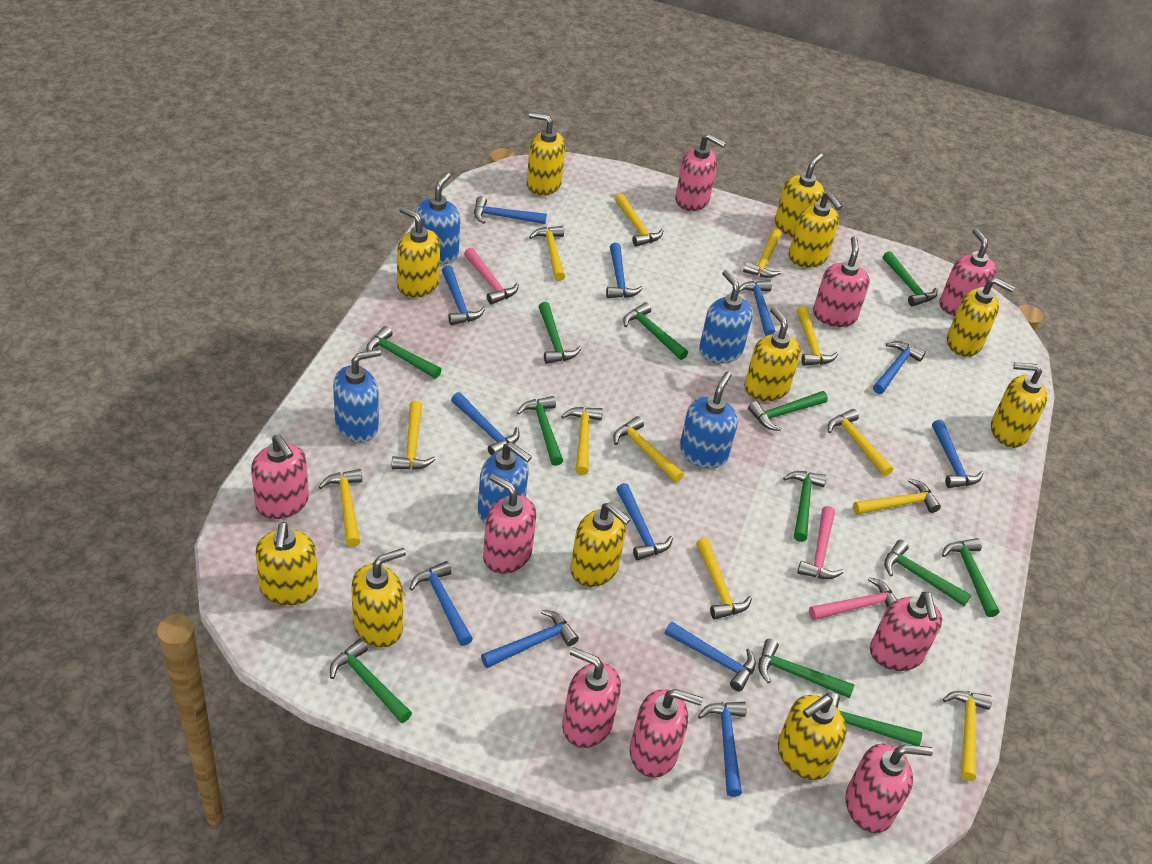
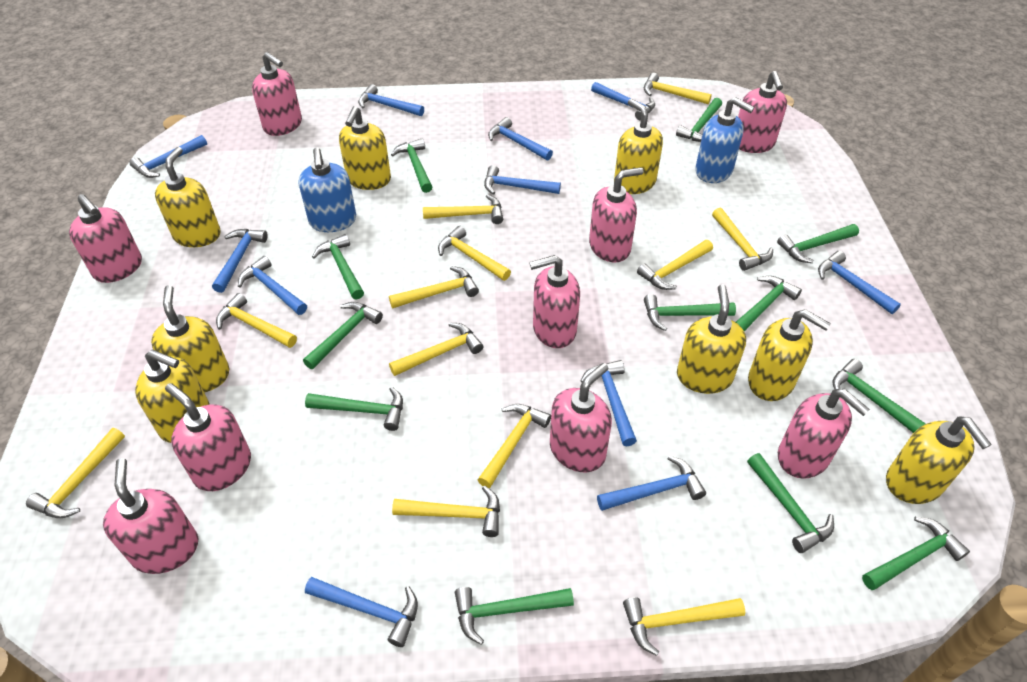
blue hammer: 12 -> 11
blue soap dispenser: 5 -> 2
pink hammer: 3 -> 0
yellow soap dispenser: 11 -> 8

